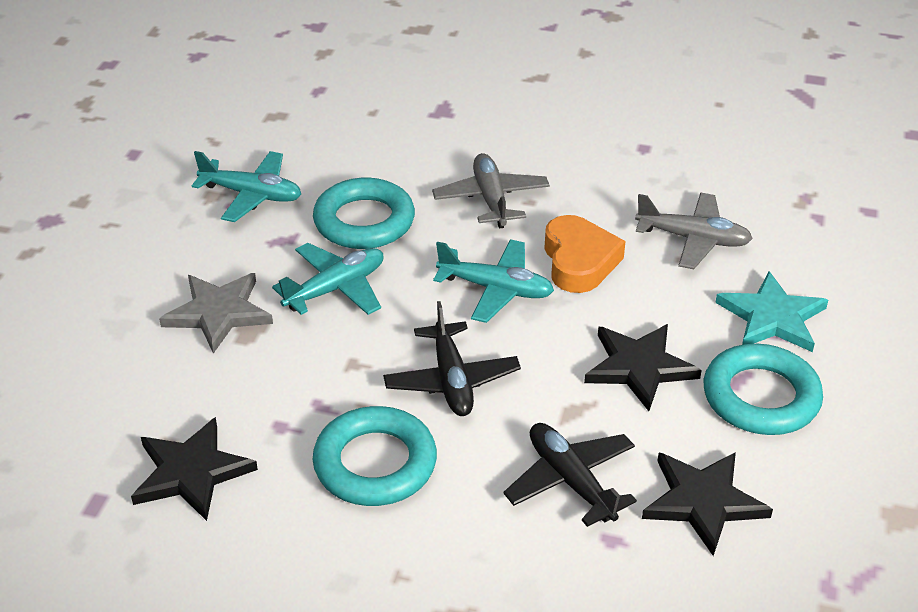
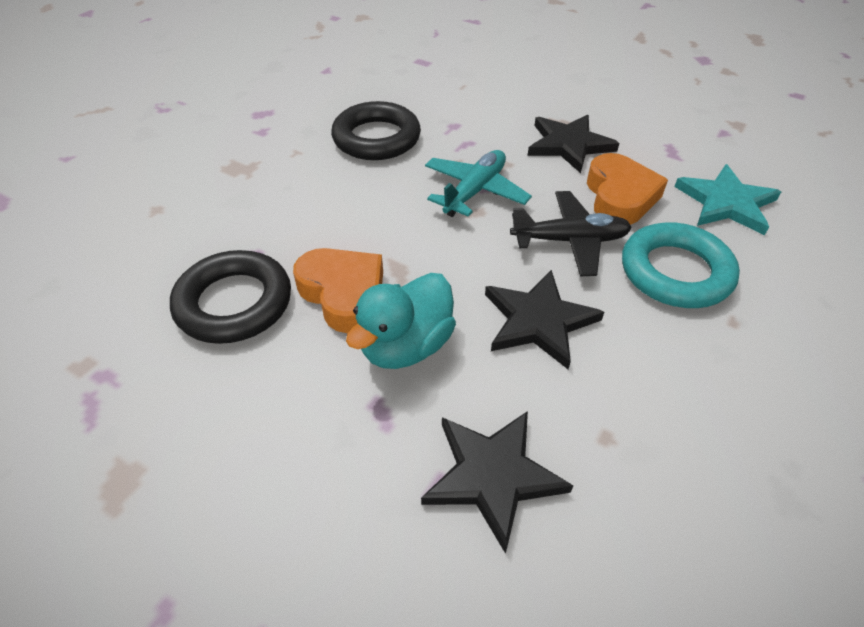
black plane: 2 -> 1
black ring: 0 -> 2
grey plane: 2 -> 0
grey star: 1 -> 0
orange heart: 1 -> 2
turquoise duck: 0 -> 1
turquoise plane: 3 -> 1
turquoise ring: 3 -> 1

